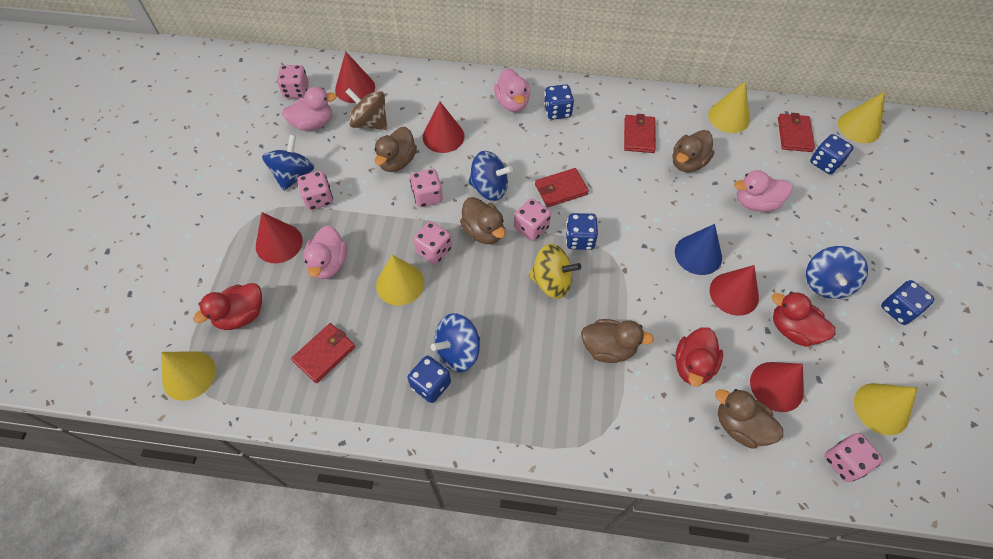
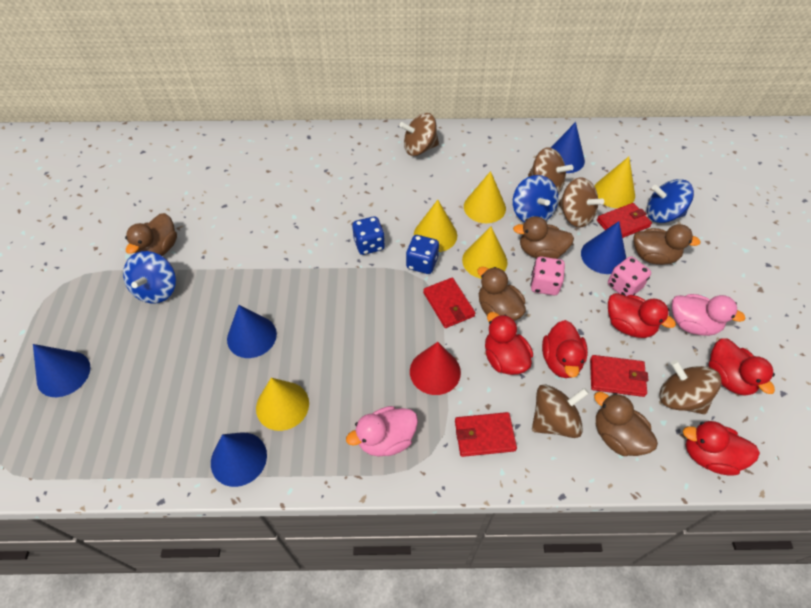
blue cone: 1 -> 5
blue dice: 5 -> 2
blue spinning top: 4 -> 3
brown spinning top: 1 -> 5
pink dice: 6 -> 2
pink duck: 4 -> 2
red cone: 5 -> 1
red duck: 3 -> 5
yellow spinning top: 1 -> 0

